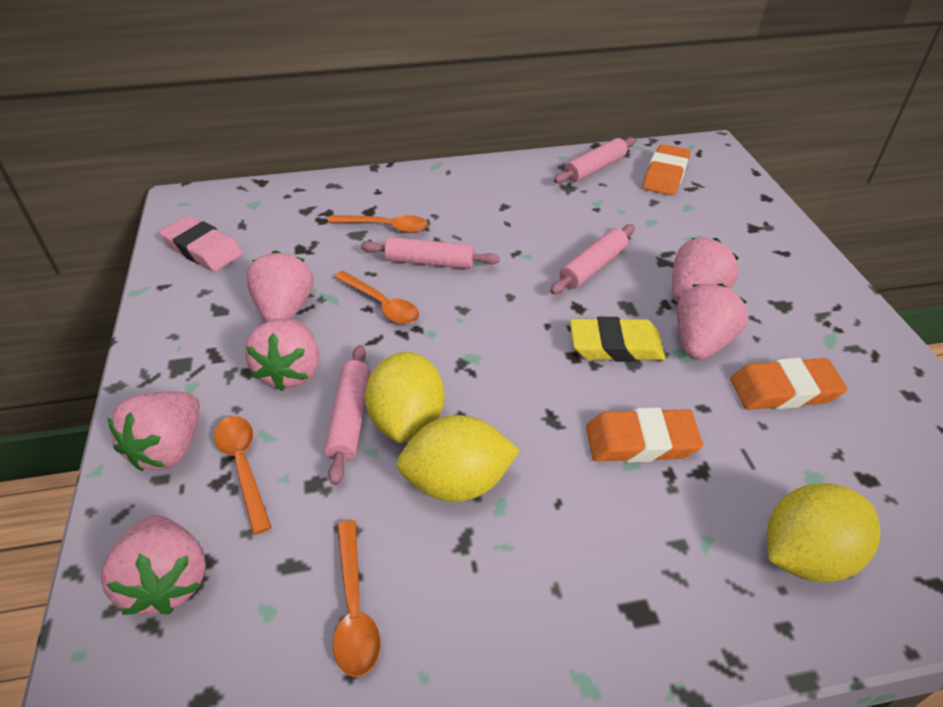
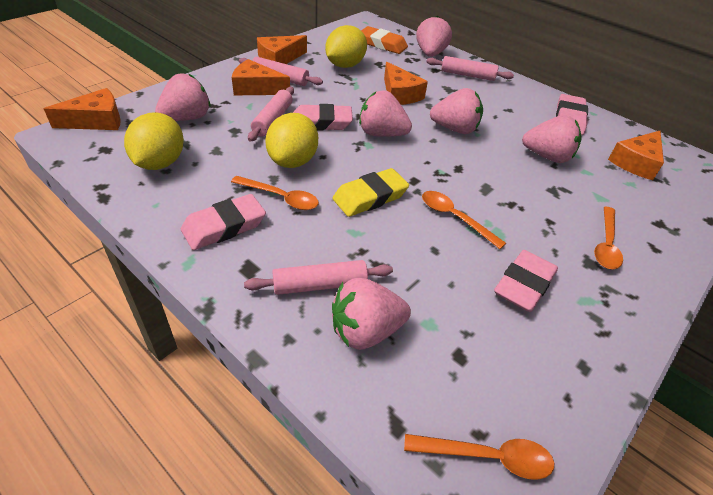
orange cheese: 0 -> 5
orange eraser: 3 -> 1
pink eraser: 1 -> 4

